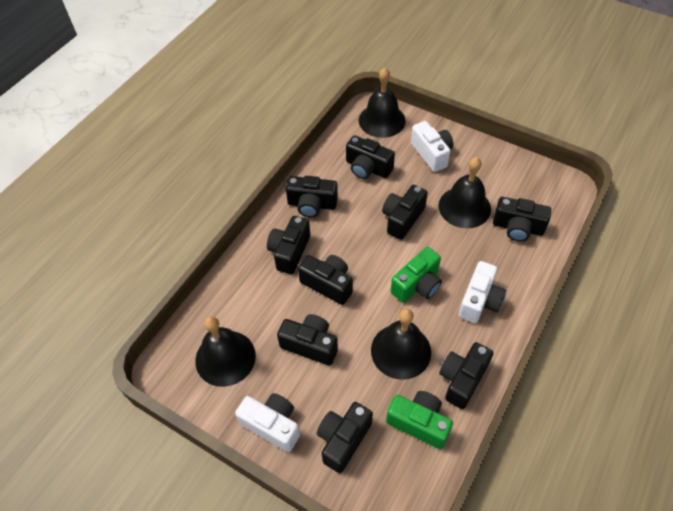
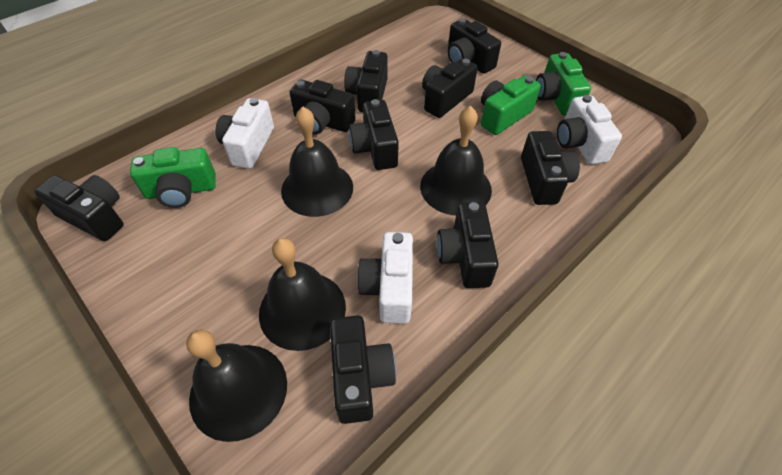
green camera: 2 -> 3

